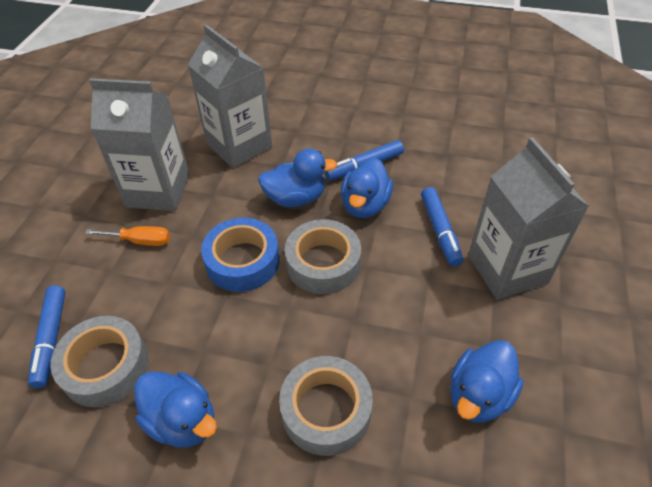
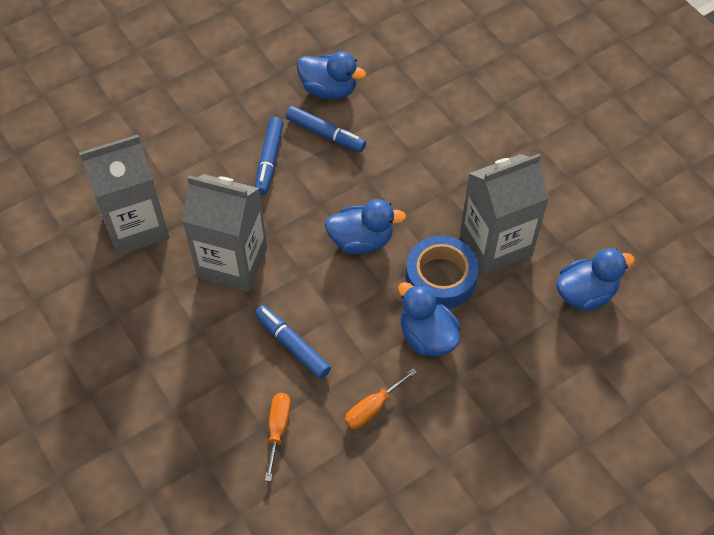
grey tape: 3 -> 0
orange screwdriver: 1 -> 2

